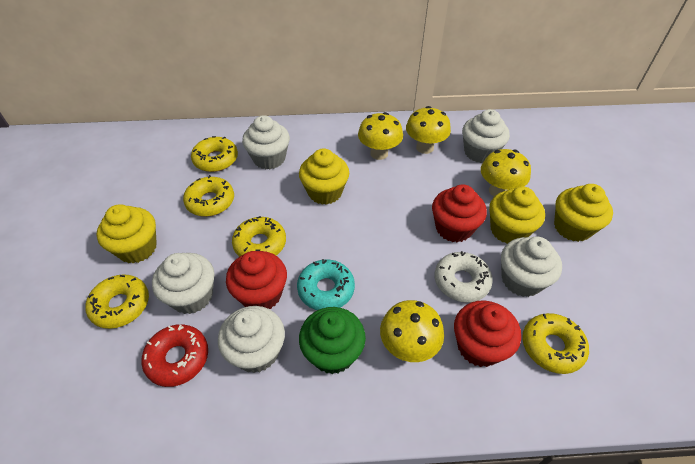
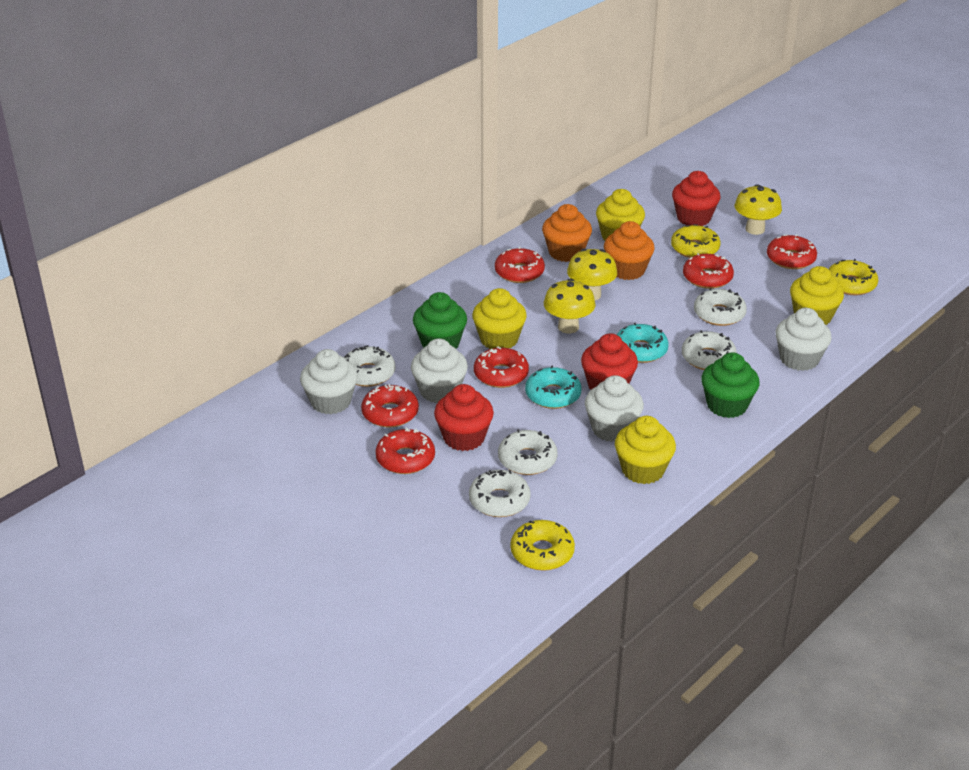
green cupcake: 1 -> 2
orange cupcake: 0 -> 2
red donut: 1 -> 6
turquoise donut: 1 -> 2
white cupcake: 5 -> 4
white donut: 1 -> 5
yellow donut: 5 -> 3
yellow mushroom: 4 -> 3

